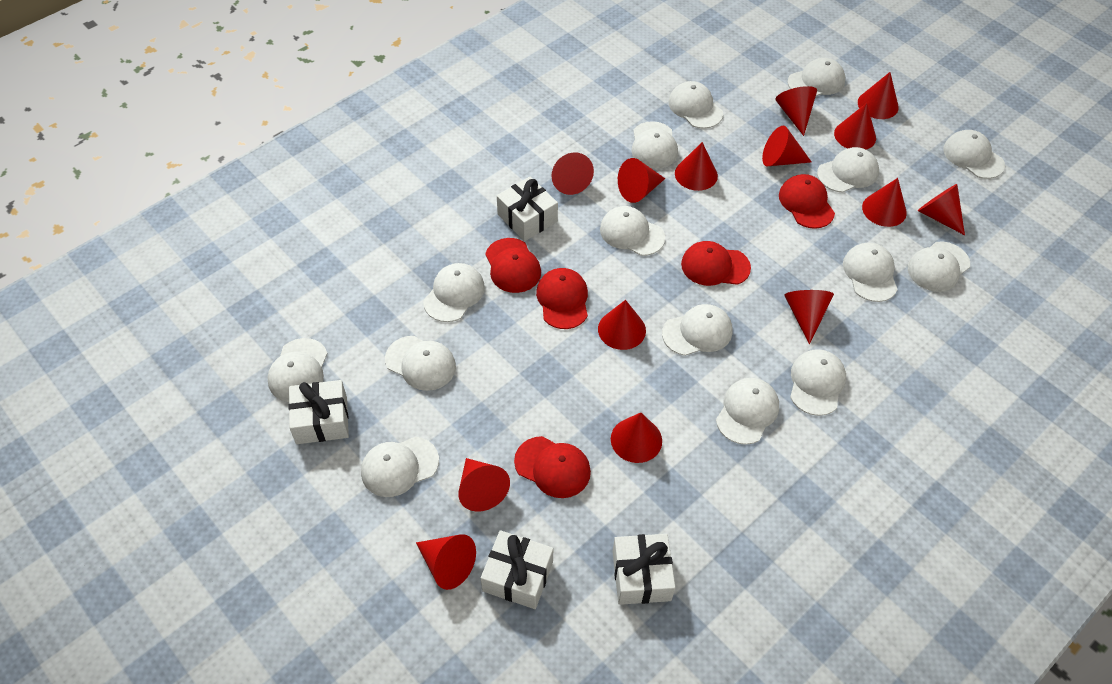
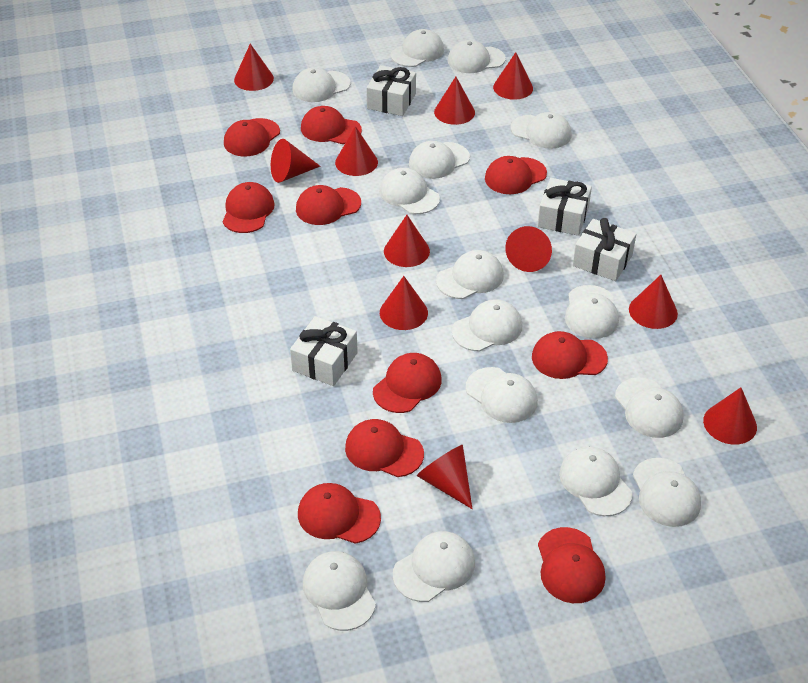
red cap: 5 -> 10
red cone: 14 -> 11

